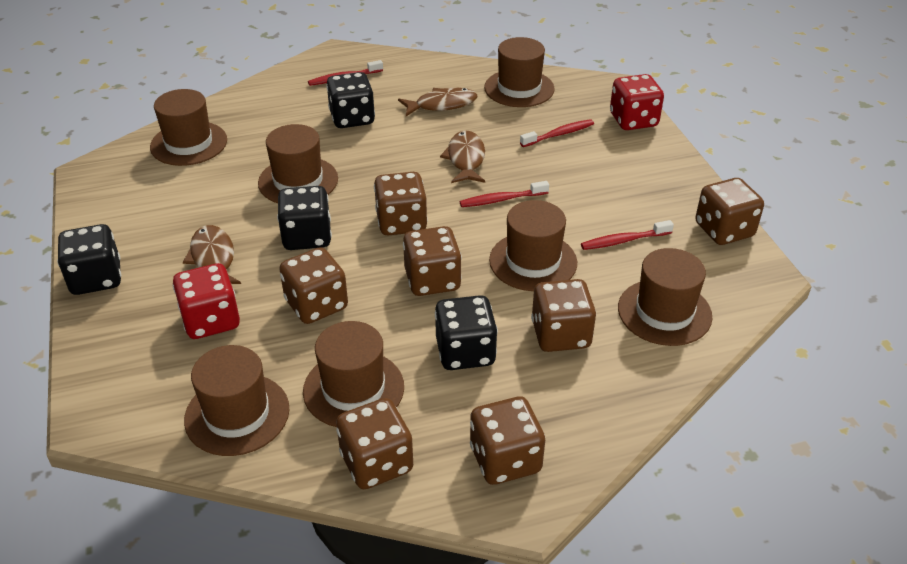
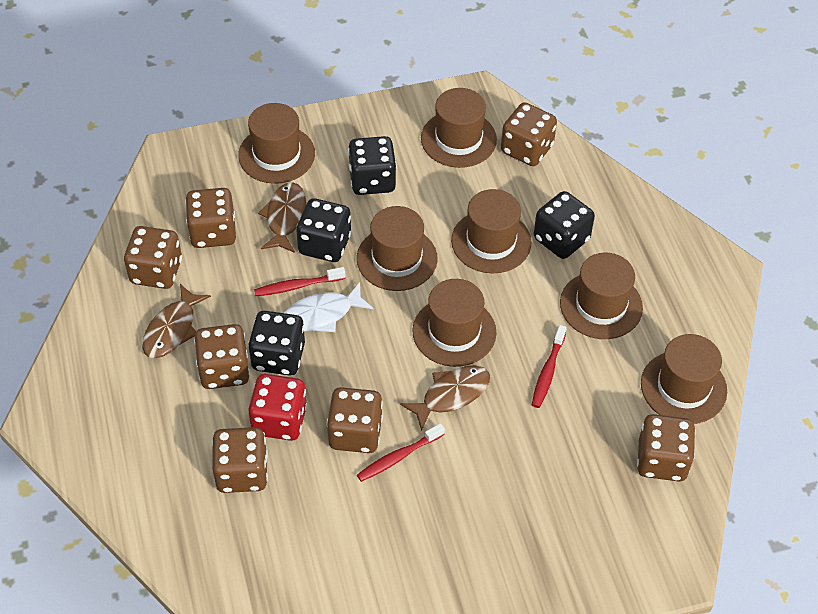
red dice: 2 -> 1
red toothbrush: 4 -> 3
white fish: 0 -> 1

